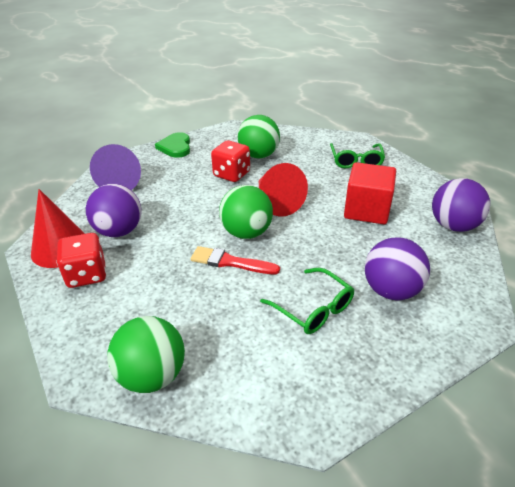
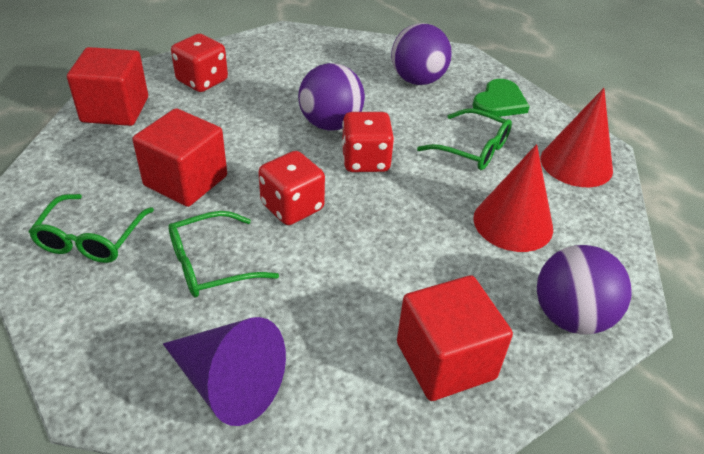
green ball: 3 -> 0
green glasses: 2 -> 3
red brush: 1 -> 0
red cube: 1 -> 3
red dice: 2 -> 3

